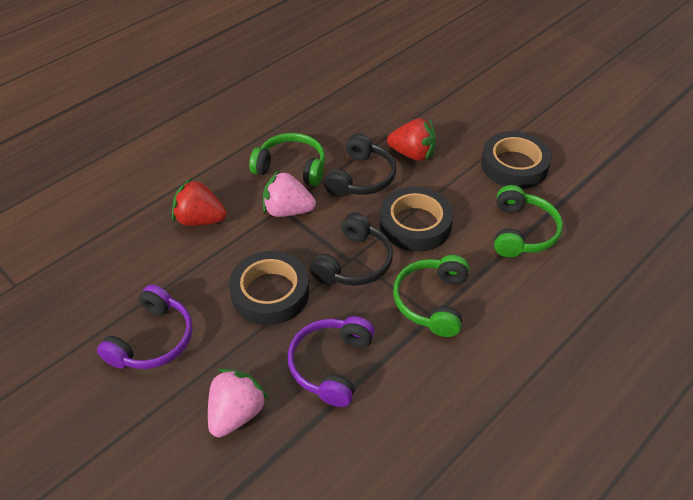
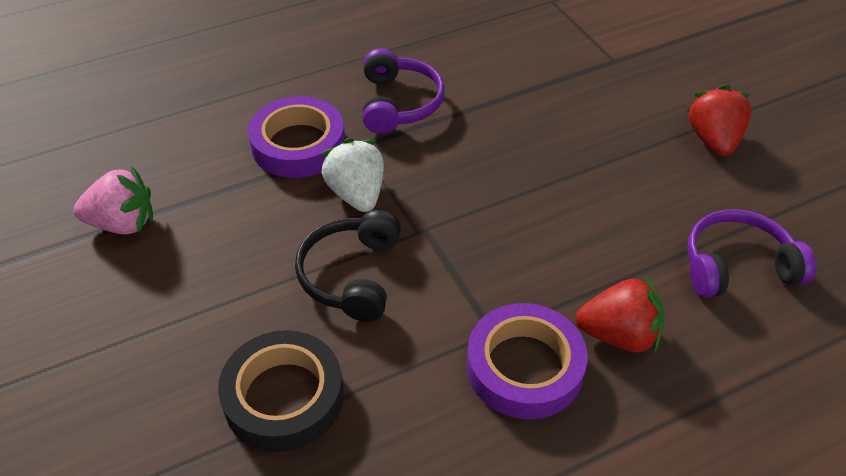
black headphones: 2 -> 1
black tape: 3 -> 1
green headphones: 3 -> 0
pink strawberry: 2 -> 1
purple tape: 0 -> 2
white strawberry: 0 -> 1

